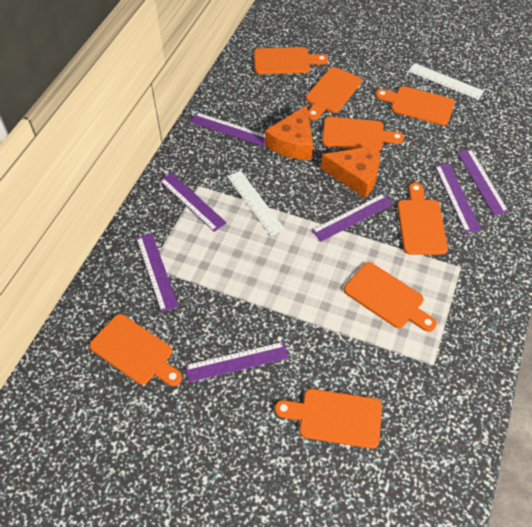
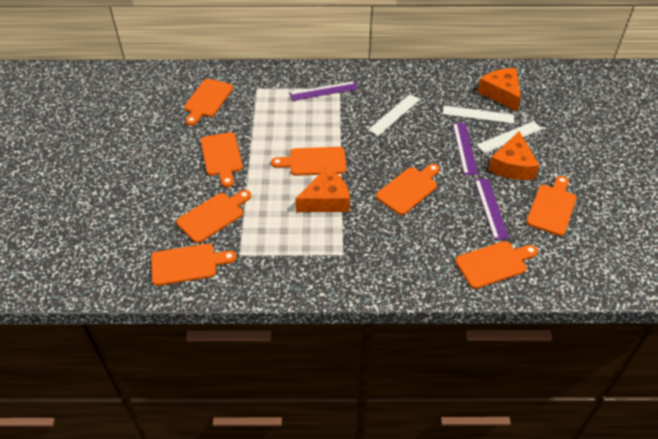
orange cheese: 2 -> 3
purple ruler: 7 -> 3
white ruler: 2 -> 3

